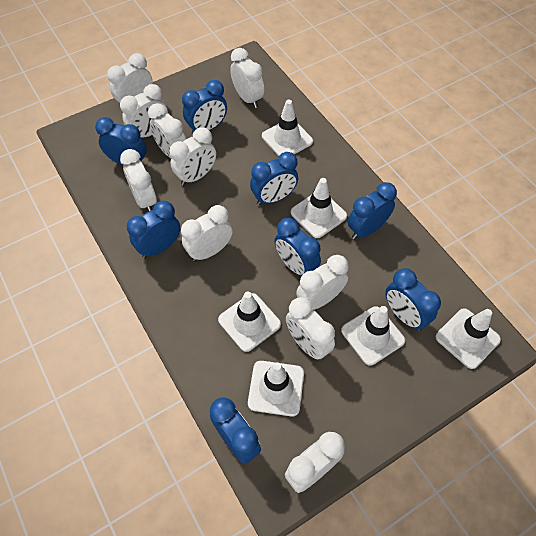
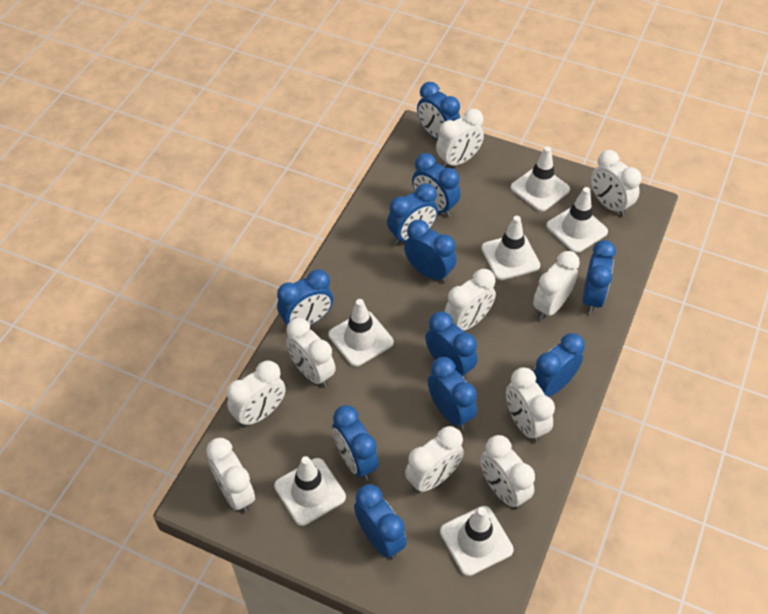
blue clock: 8 -> 11

